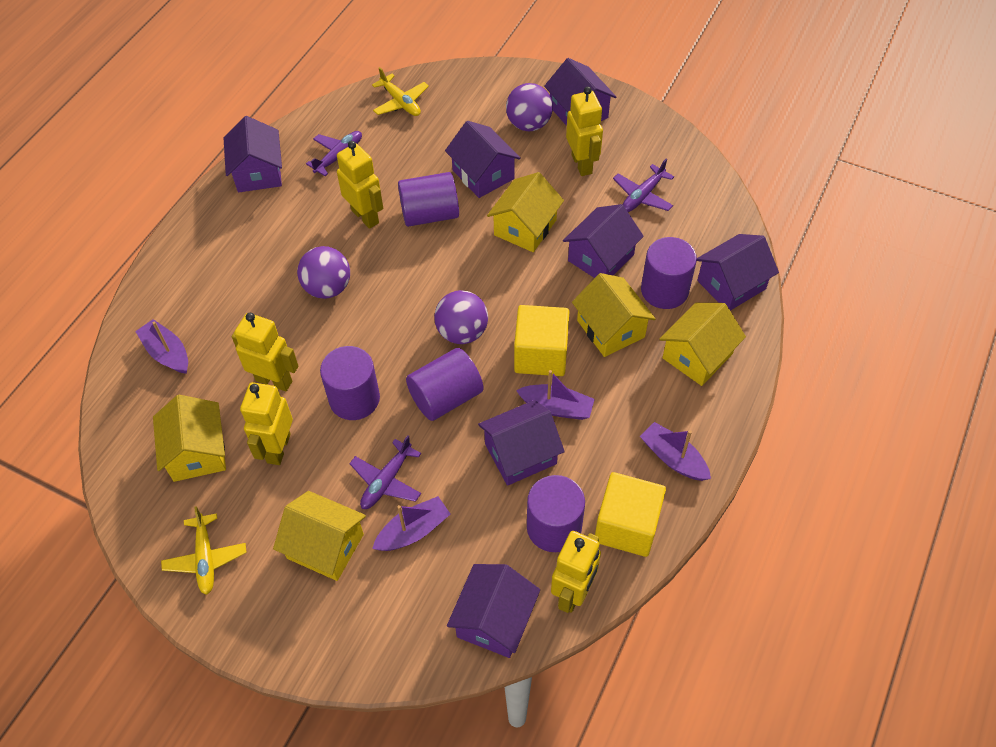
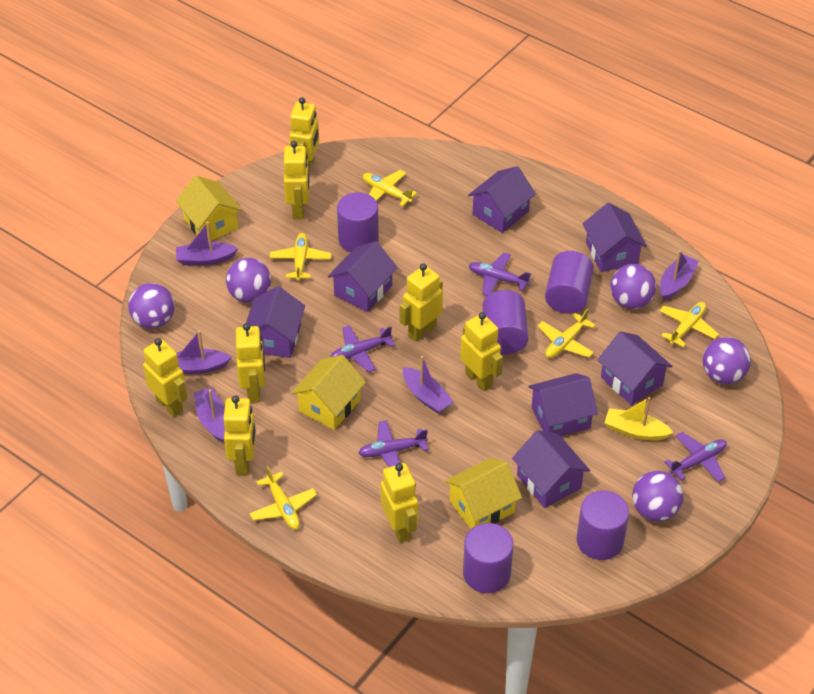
purple ball: 3 -> 5
purple boat: 4 -> 5
purple plane: 3 -> 4
yellow boat: 0 -> 1
yellow cube: 2 -> 0
yellow house: 5 -> 3
yellow plane: 2 -> 5
yellow robot: 5 -> 8

